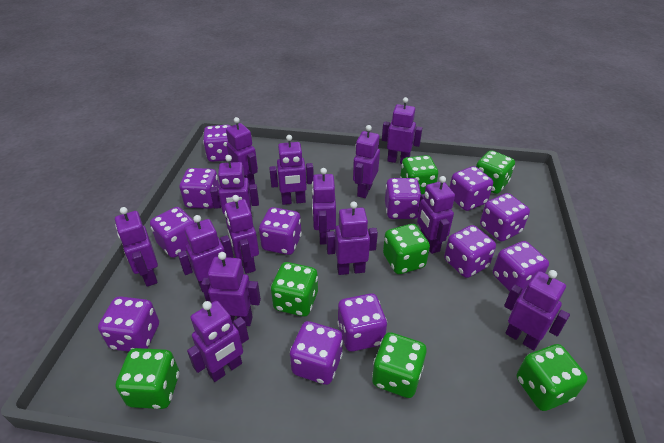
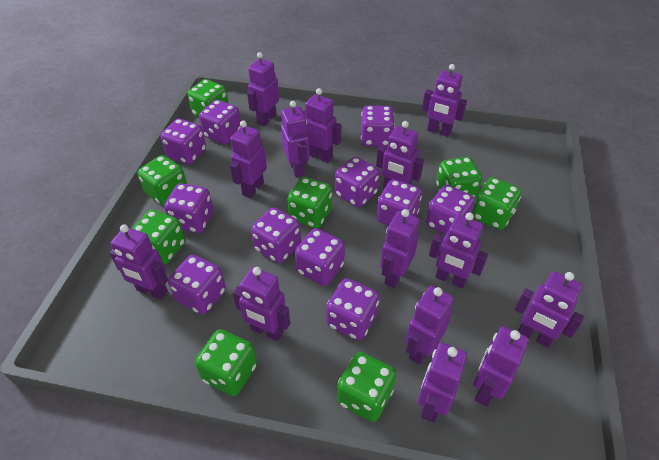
green dice: 7 -> 8
purple dice: 12 -> 11

